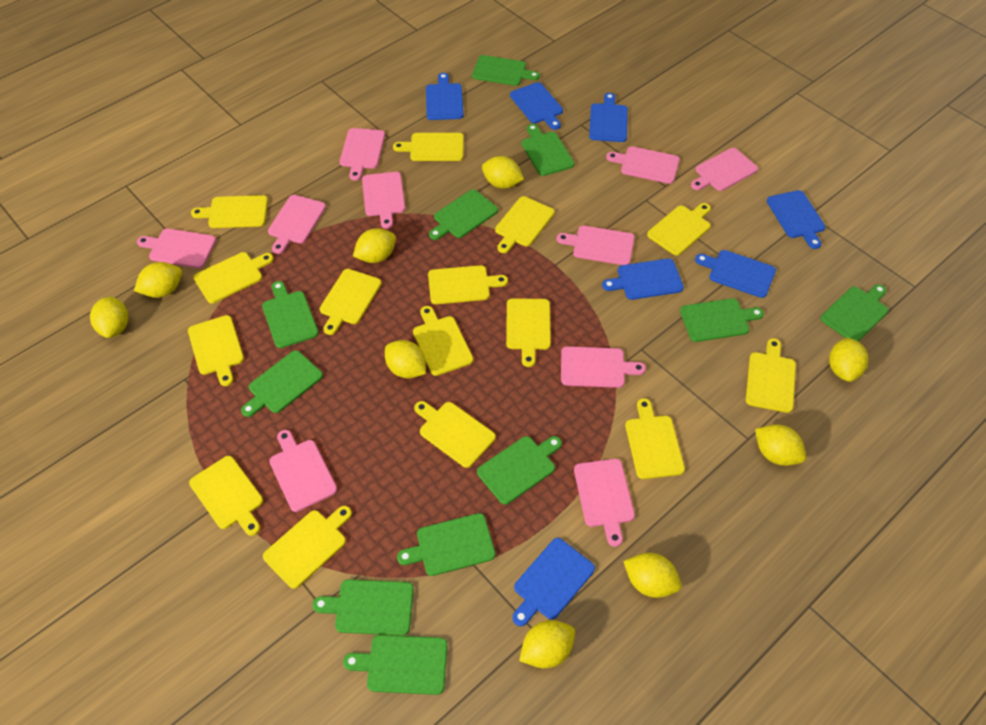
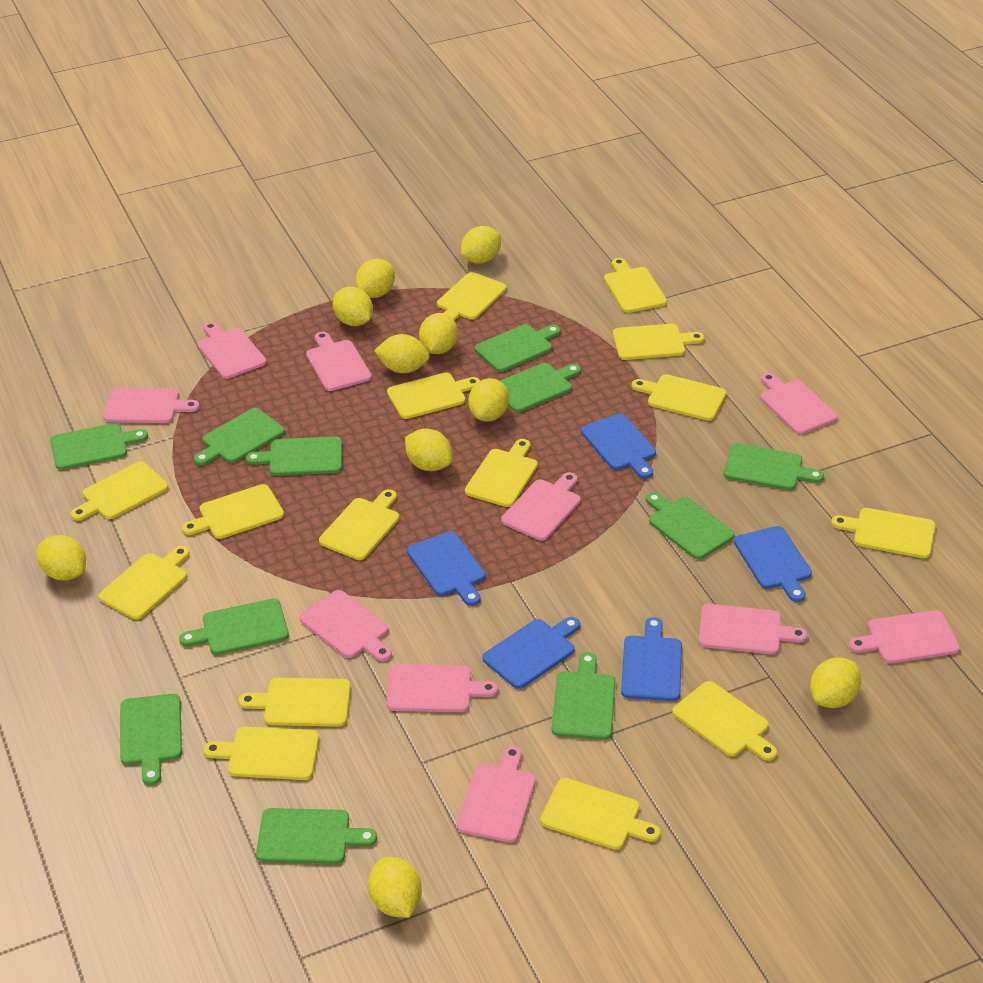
blue cutting board: 7 -> 5
yellow lemon: 9 -> 10

